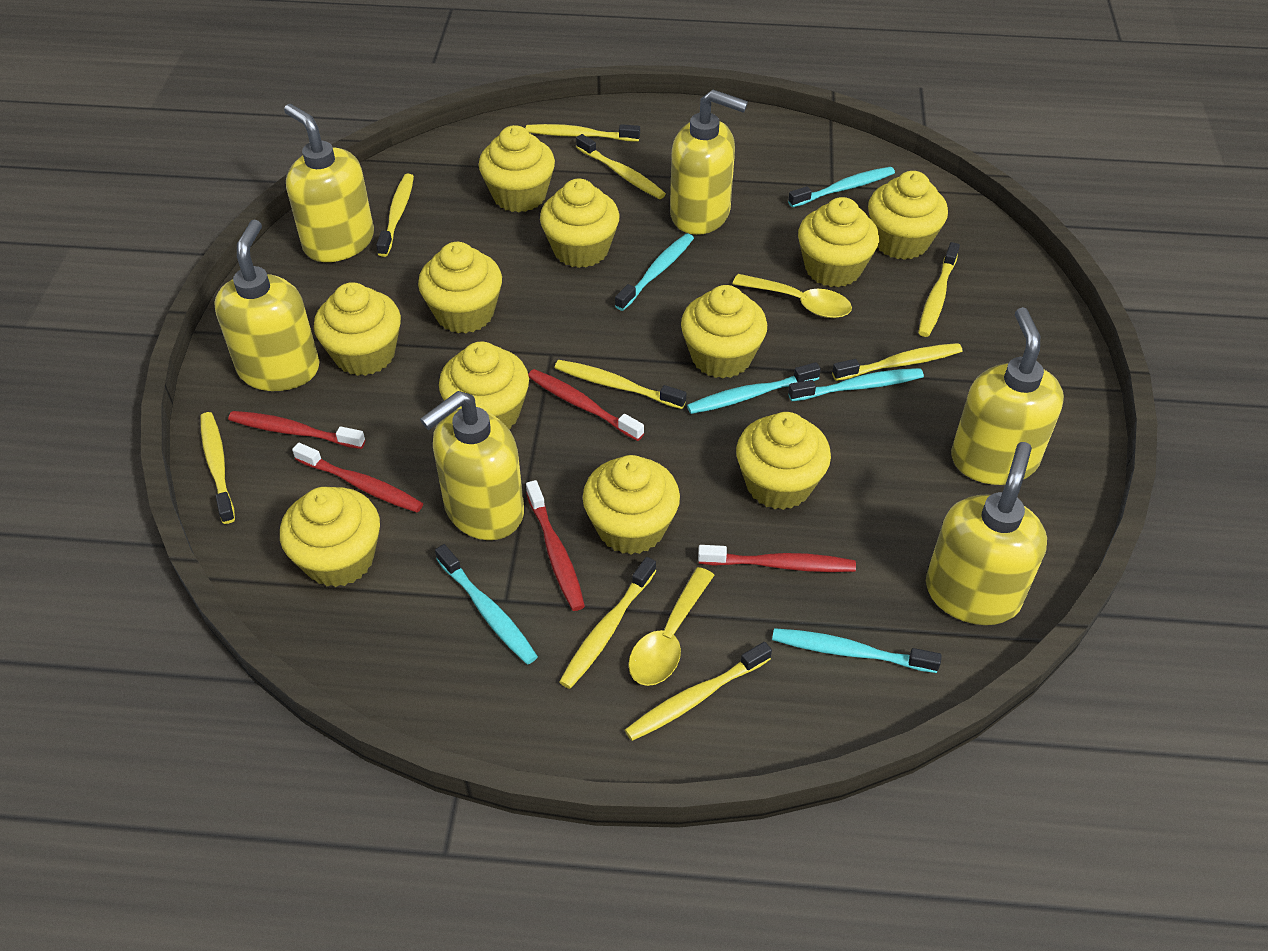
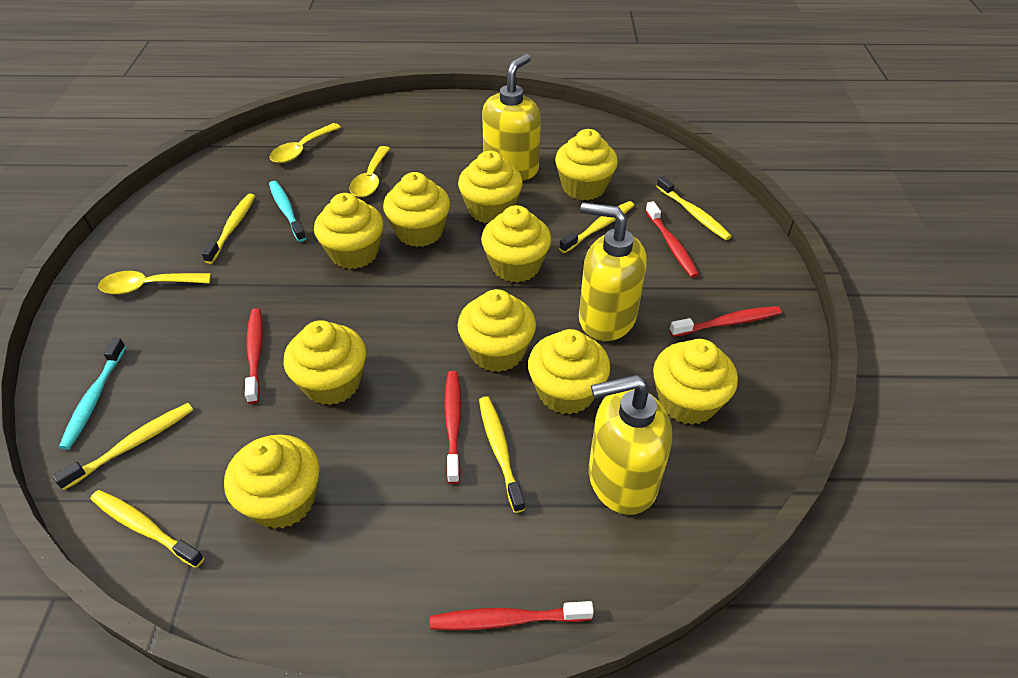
turquoise toothbrush: 6 -> 2
yellow cupcake: 11 -> 10
yellow soap dispenser: 6 -> 3
yellow spoon: 2 -> 3
yellow toothbrush: 9 -> 6

